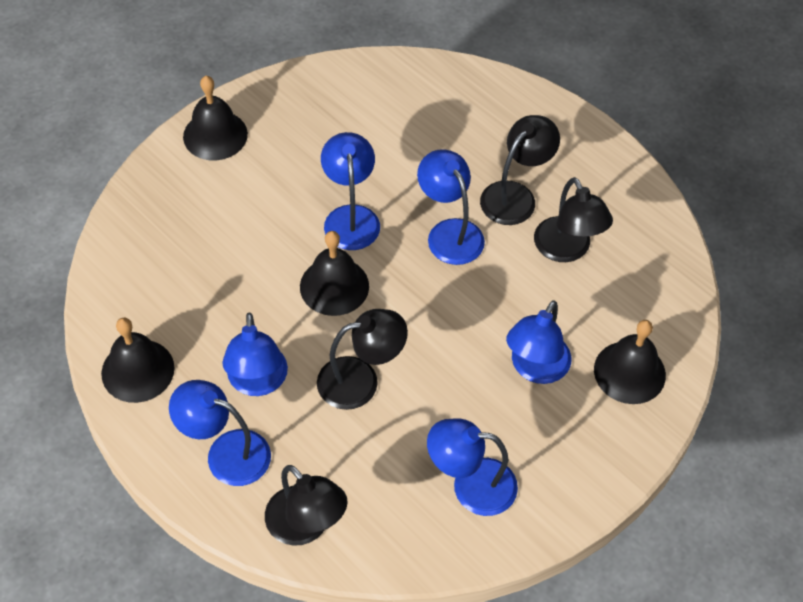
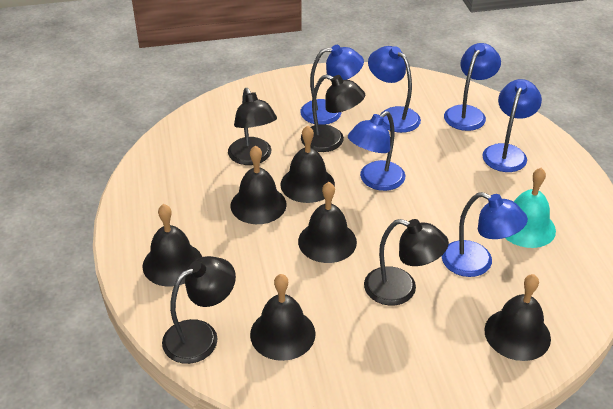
black bell: 4 -> 6
turquoise bell: 0 -> 1

